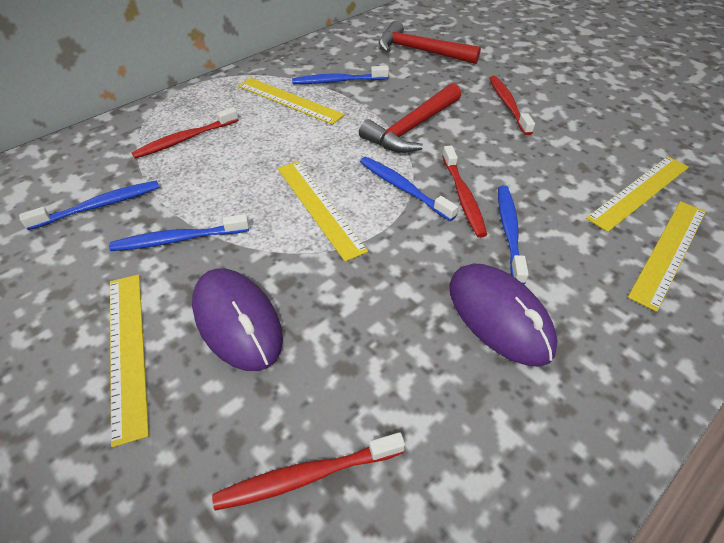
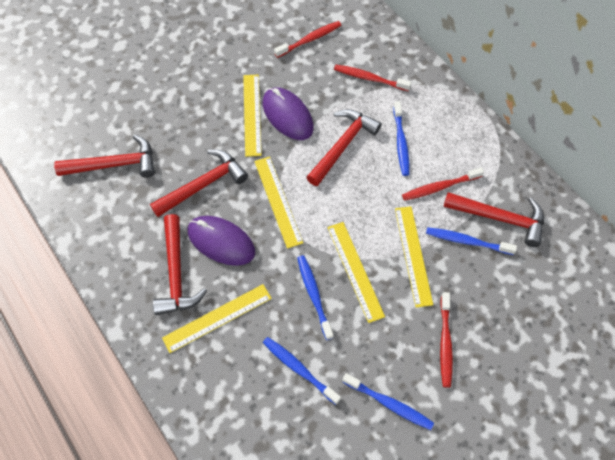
red hammer: 2 -> 5

